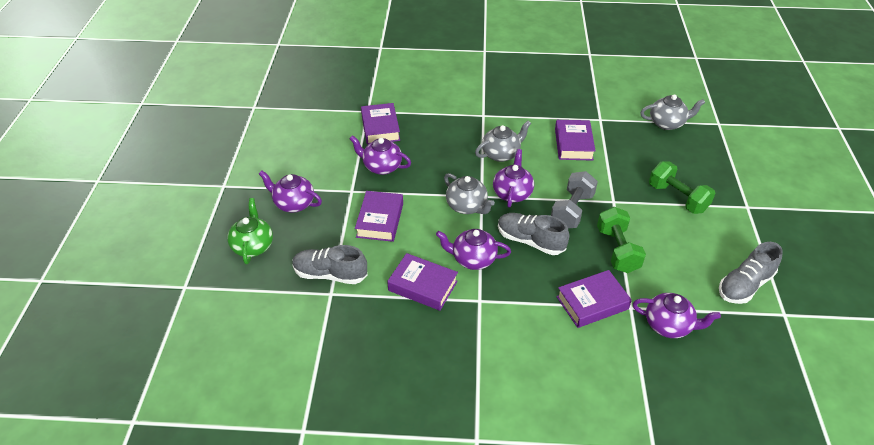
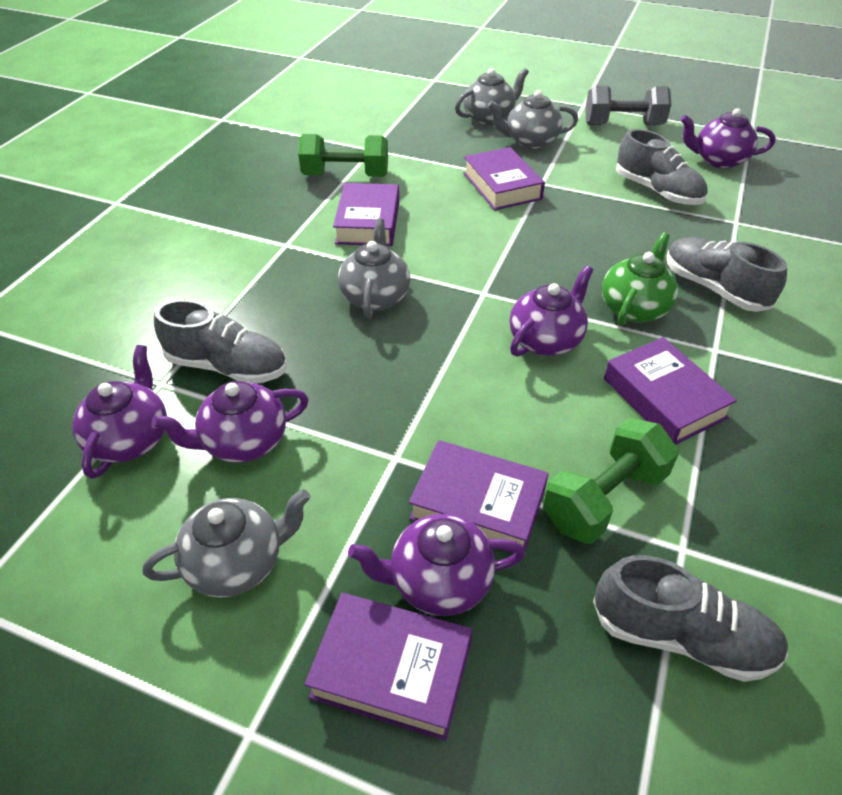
grey shoe: 3 -> 4
grey teapot: 3 -> 4

